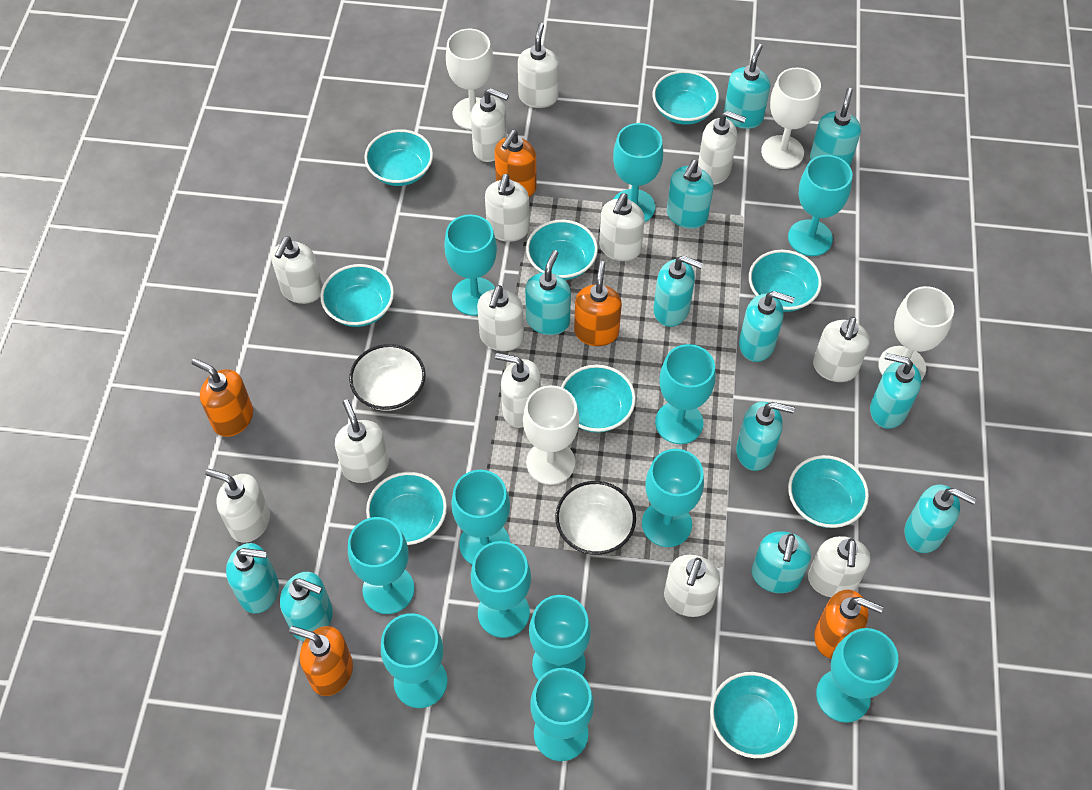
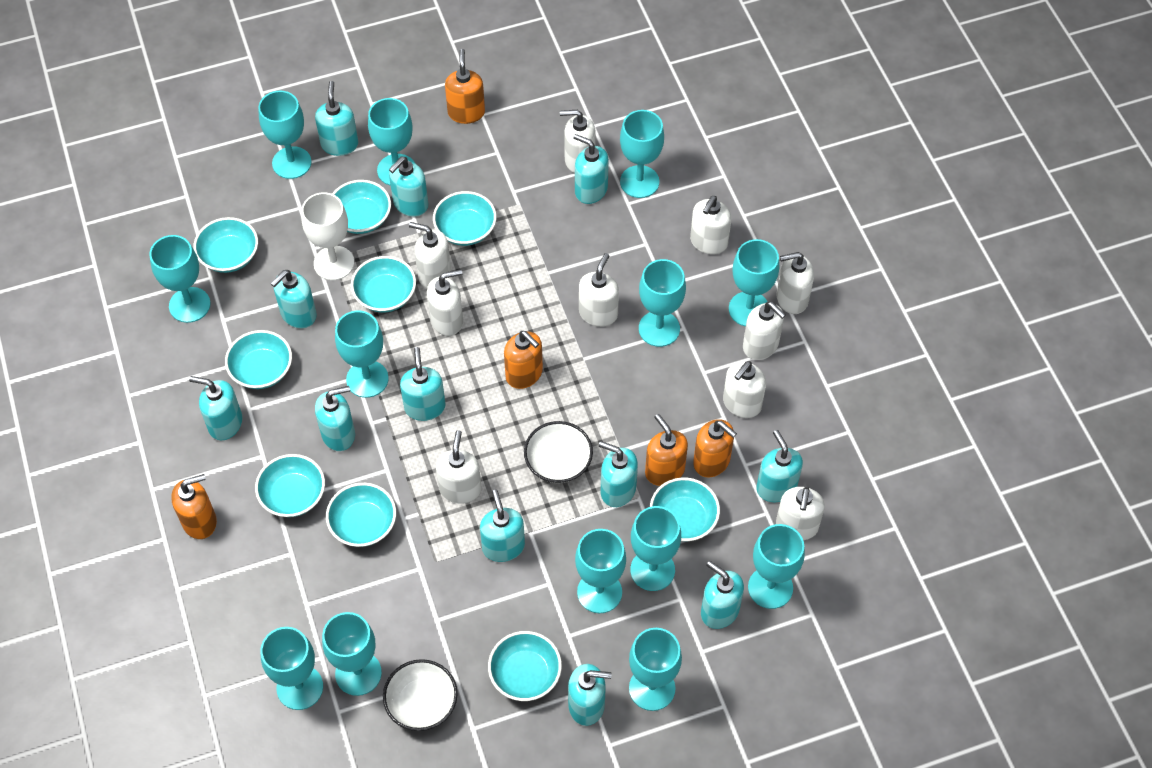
turquoise goblet: 12 -> 13
white goblet: 4 -> 1
white soap dispenser: 13 -> 10

